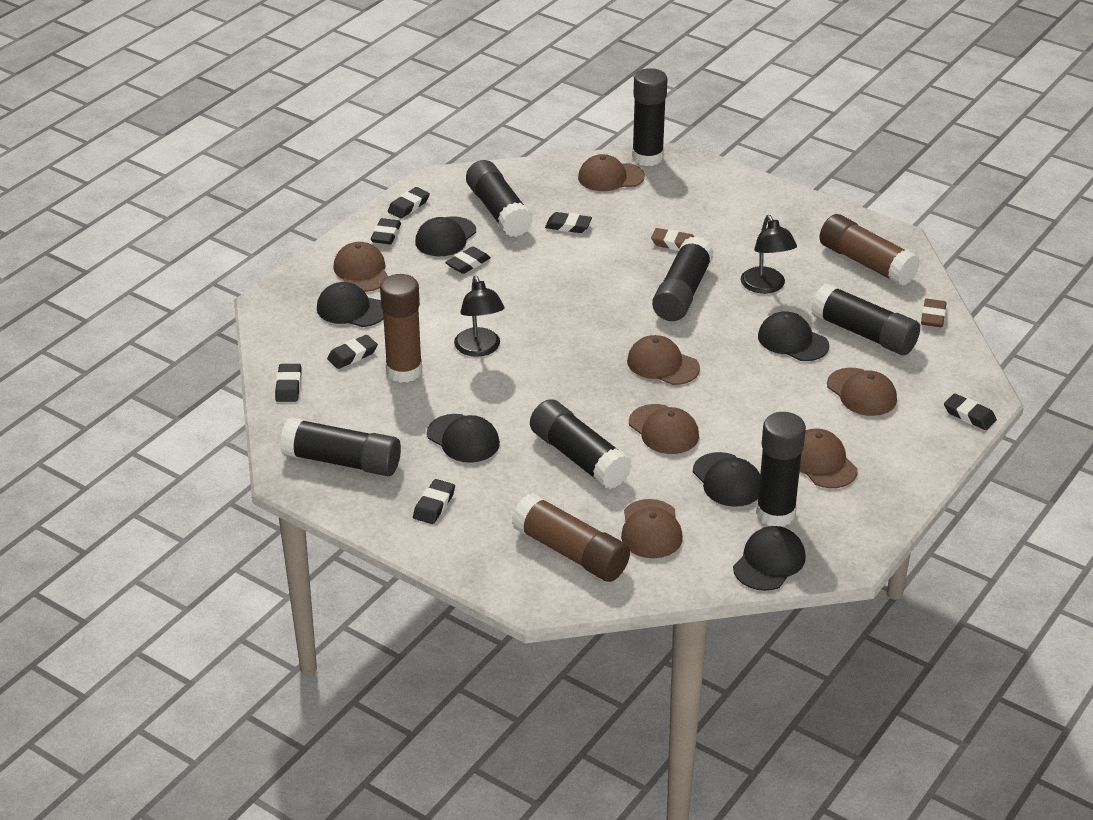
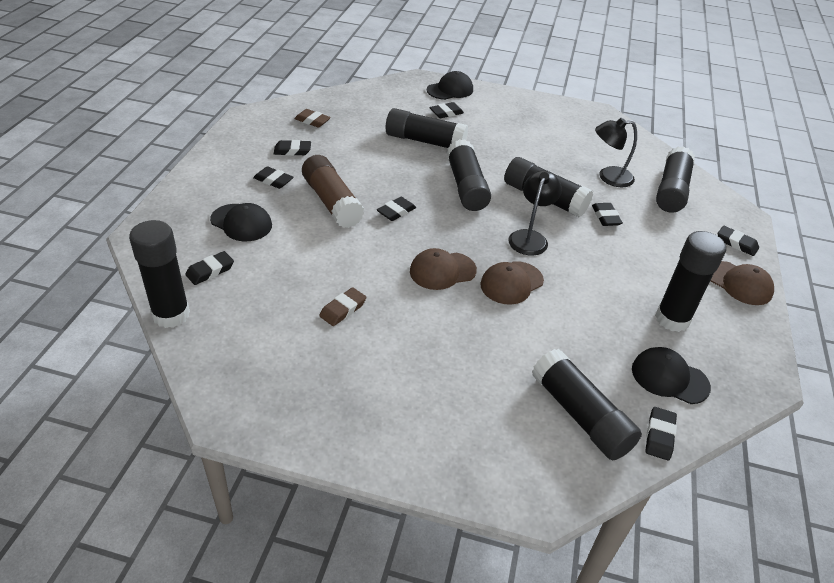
black cap: 6 -> 3
brown cap: 7 -> 3
brown glue stick: 3 -> 1

